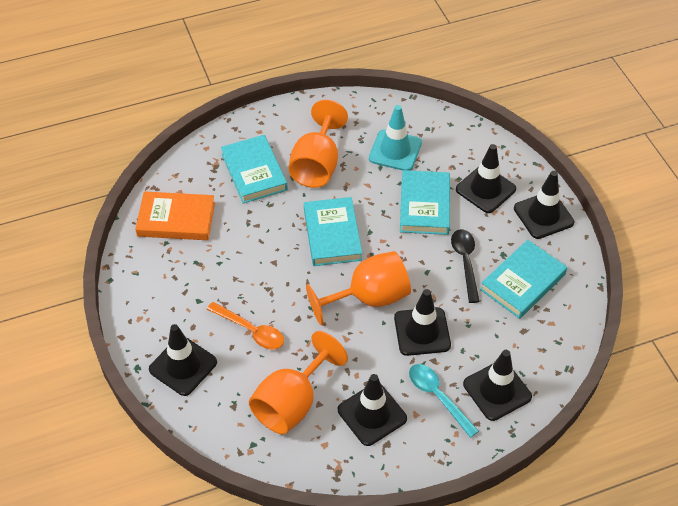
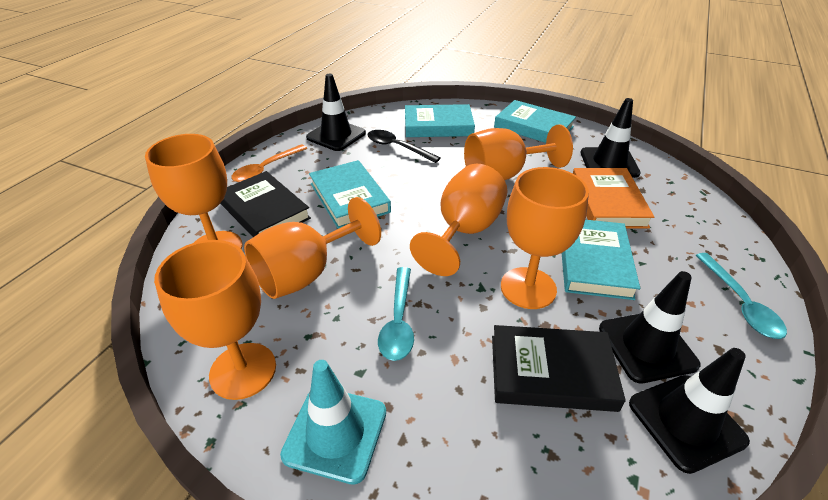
black book: 0 -> 2
black traffic cone: 6 -> 4
orange goblet: 3 -> 6
turquoise spoon: 1 -> 2

